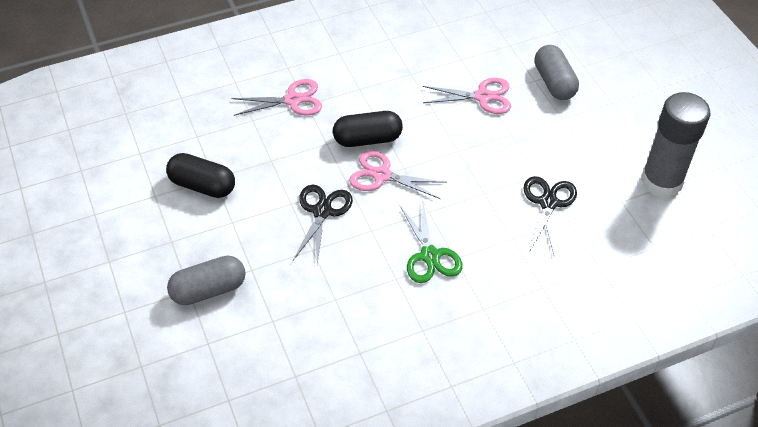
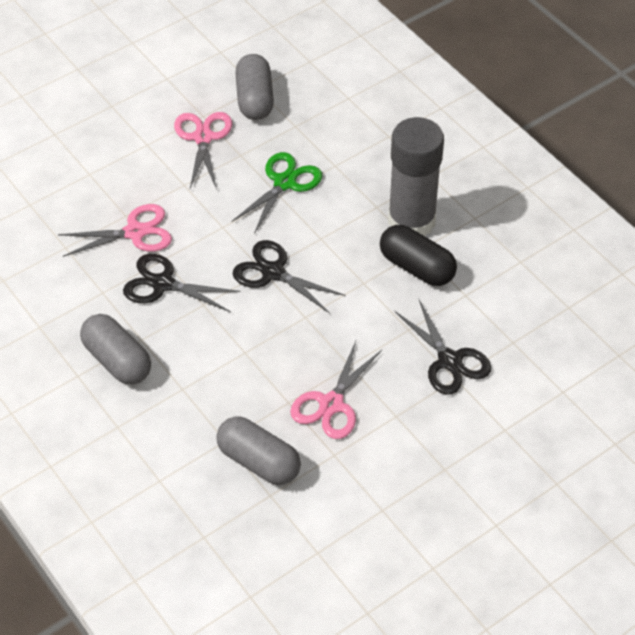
black capsule: 2 -> 1
black scissors: 2 -> 3
grey capsule: 2 -> 3

